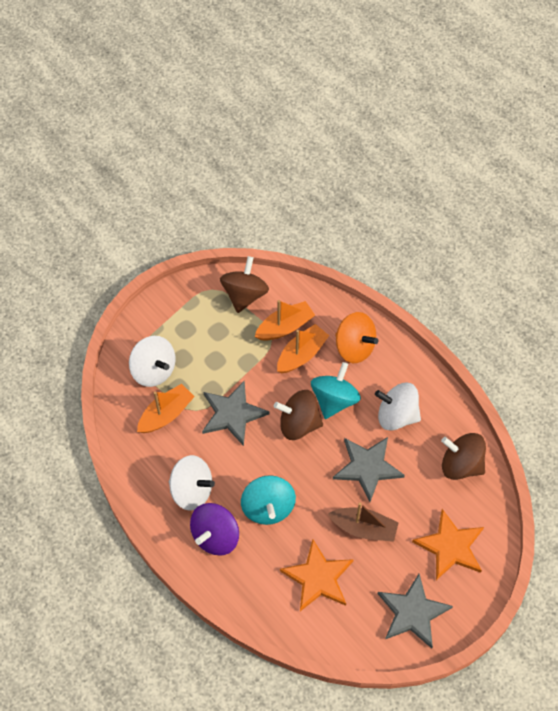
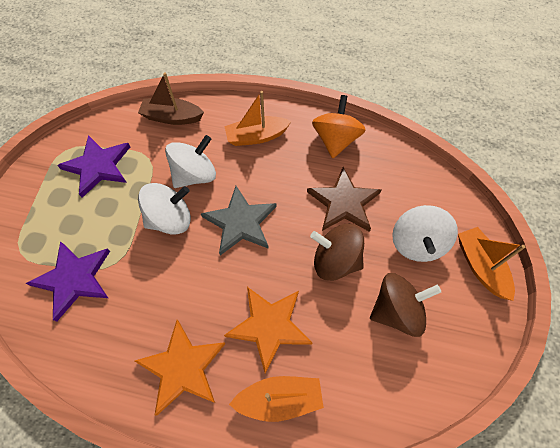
brown spinning top: 3 -> 2
brown star: 0 -> 1
grey star: 3 -> 1
purple spinning top: 1 -> 0
purple star: 0 -> 2
turquoise spinning top: 2 -> 0

